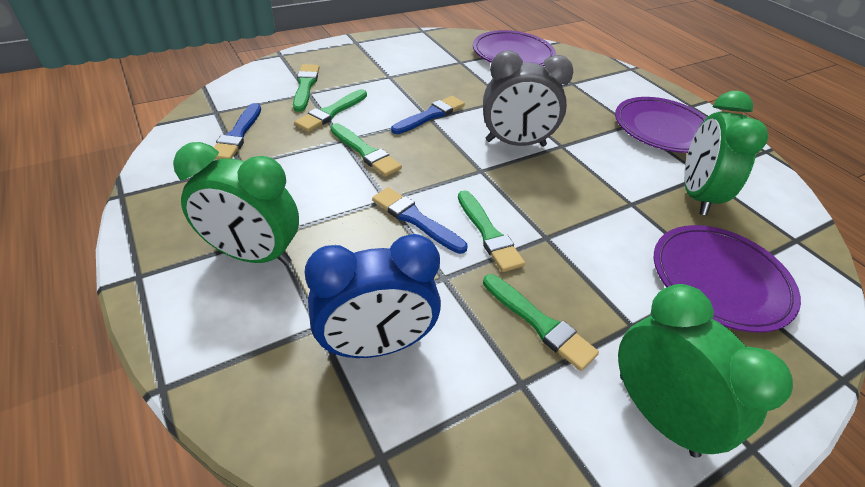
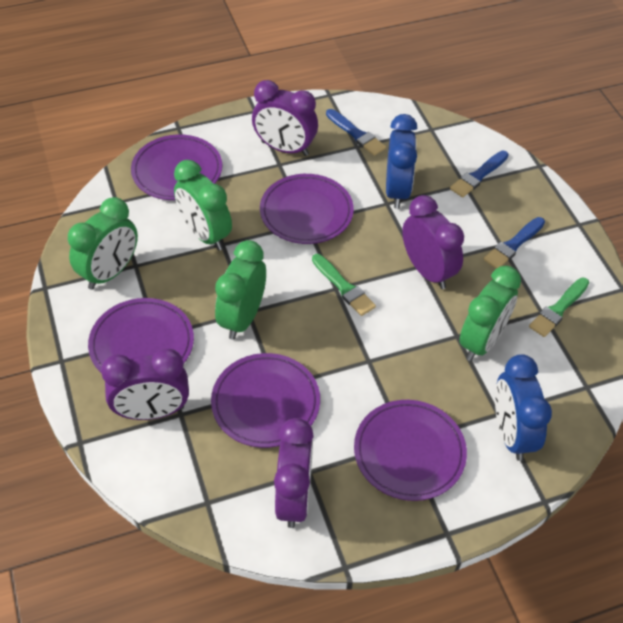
blue clock: 1 -> 2
green brush: 5 -> 2
green clock: 3 -> 4
grey clock: 1 -> 0
purple clock: 0 -> 4
purple plate: 3 -> 5

